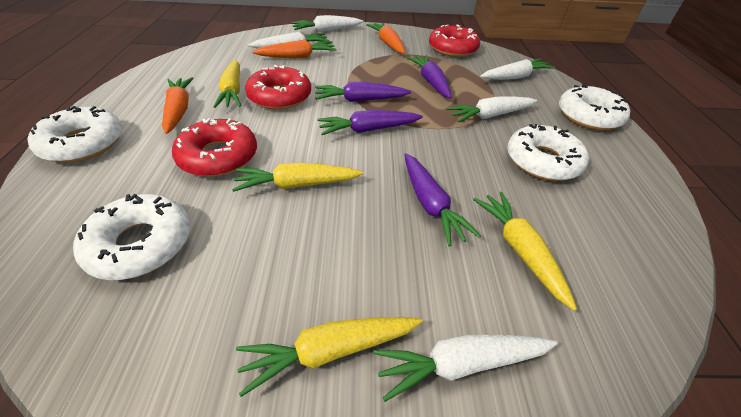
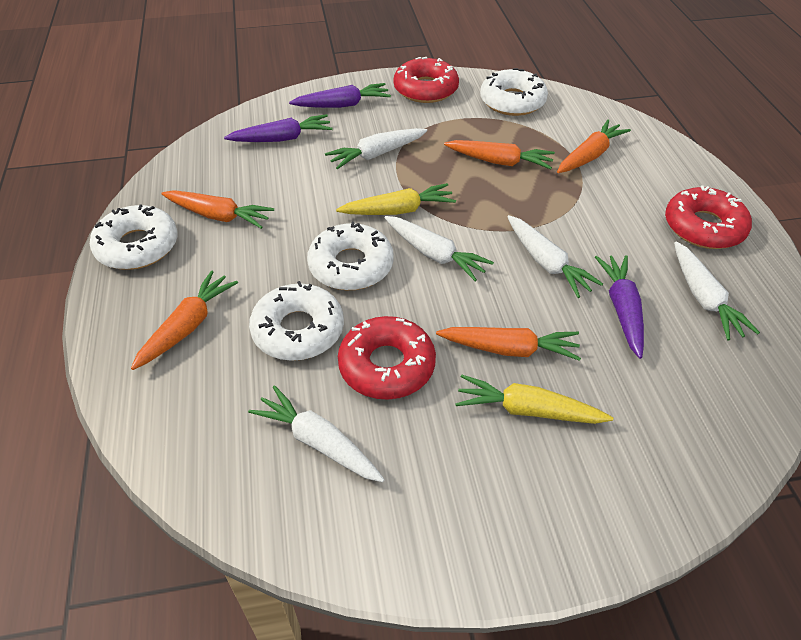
orange carrot: 3 -> 5
purple carrot: 4 -> 3
yellow carrot: 4 -> 2

